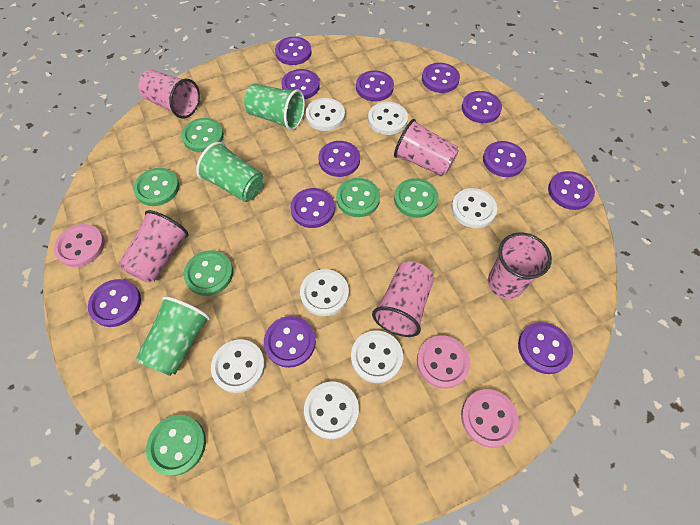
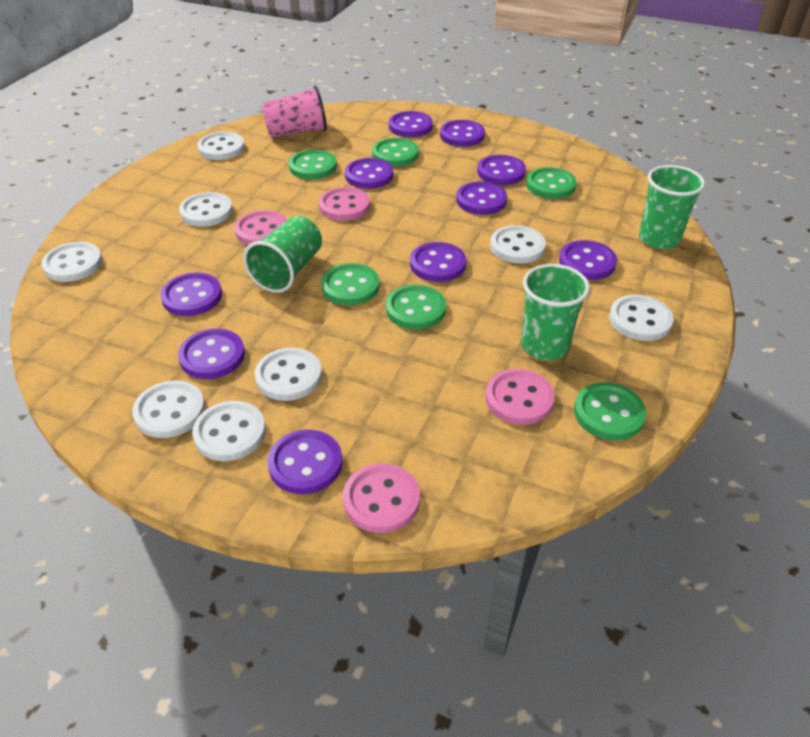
pink button: 3 -> 4
pink cup: 5 -> 1
purple button: 12 -> 10
white button: 7 -> 8

